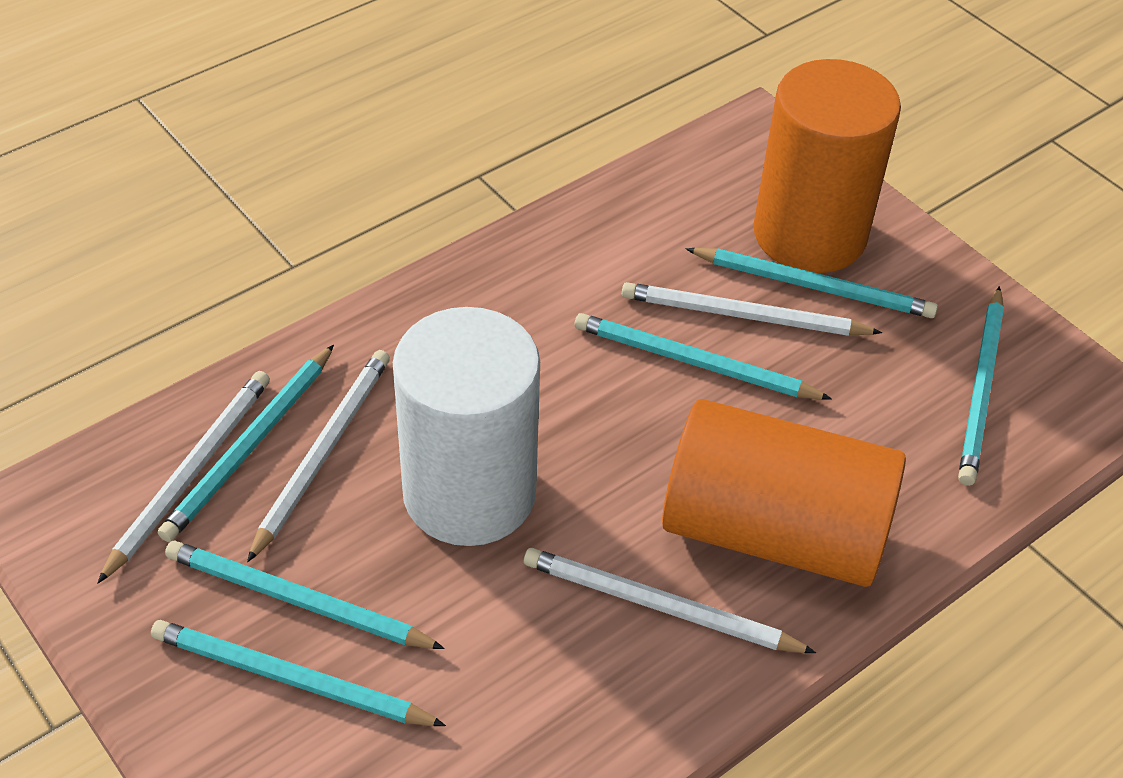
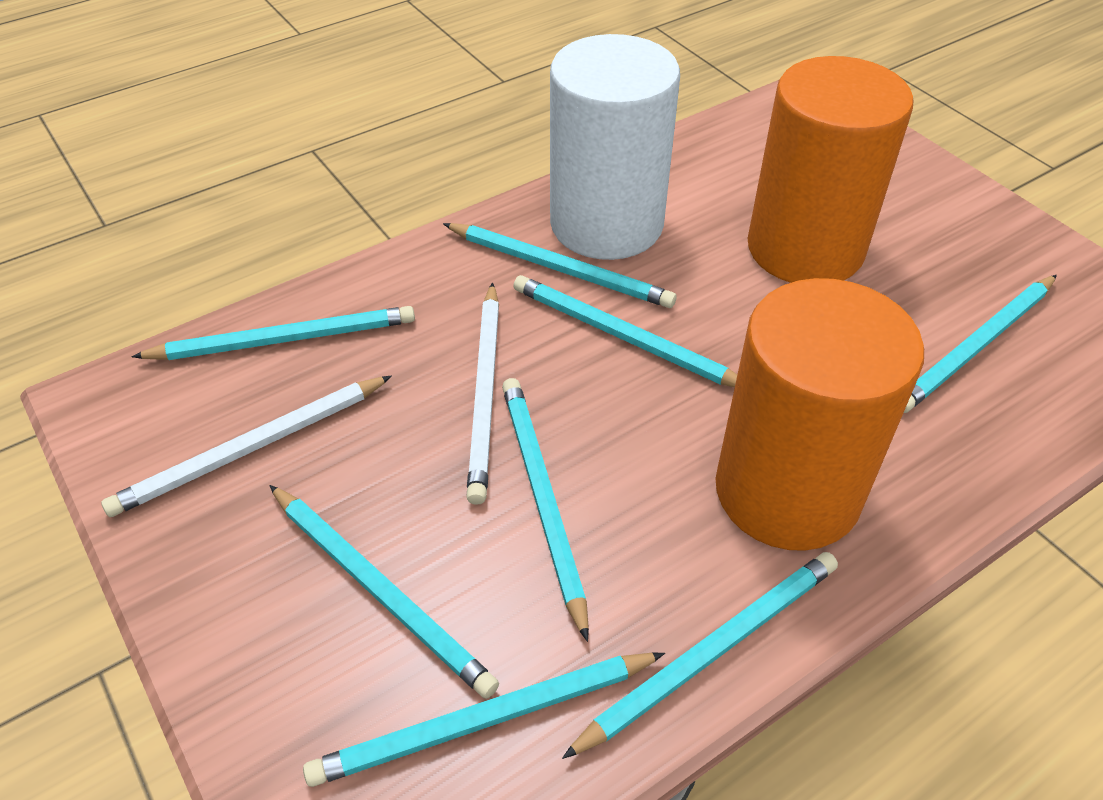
turquoise pencil: 6 -> 8
white pencil: 4 -> 2

